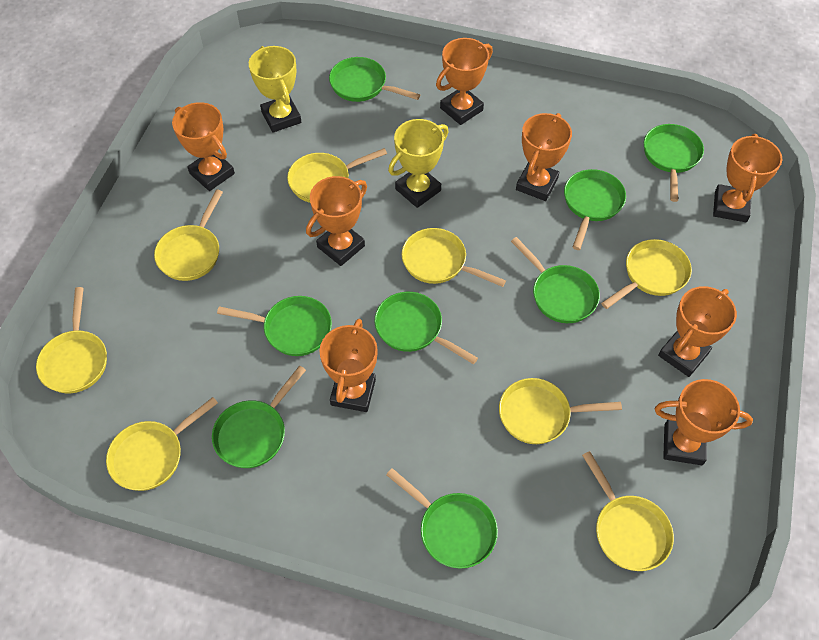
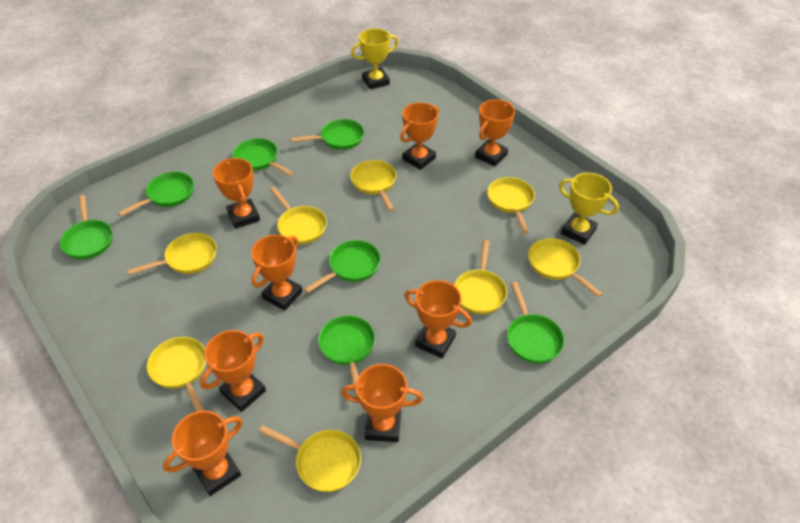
green pan: 8 -> 7

